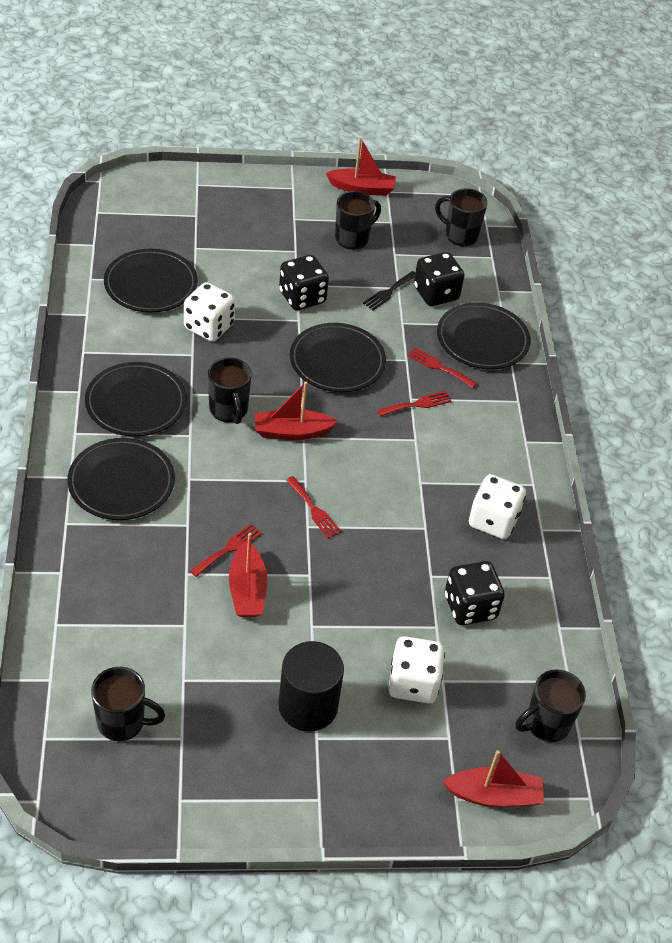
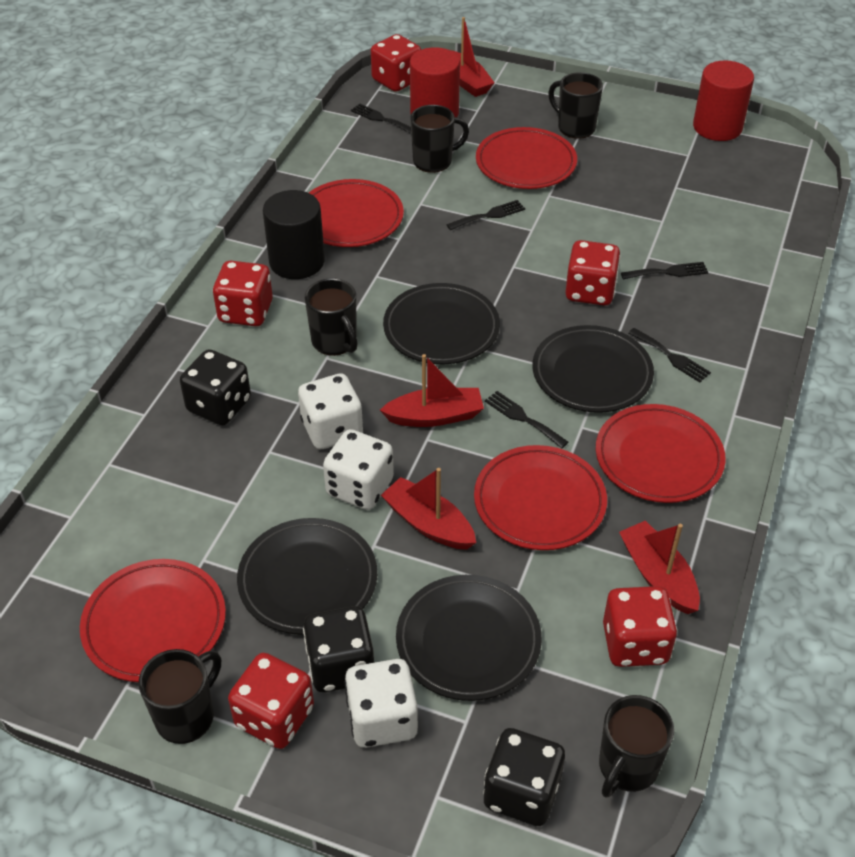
black fork: 1 -> 5
black plate: 5 -> 4
red cylinder: 0 -> 2
red dice: 0 -> 5
red fork: 4 -> 0
red plate: 0 -> 5

